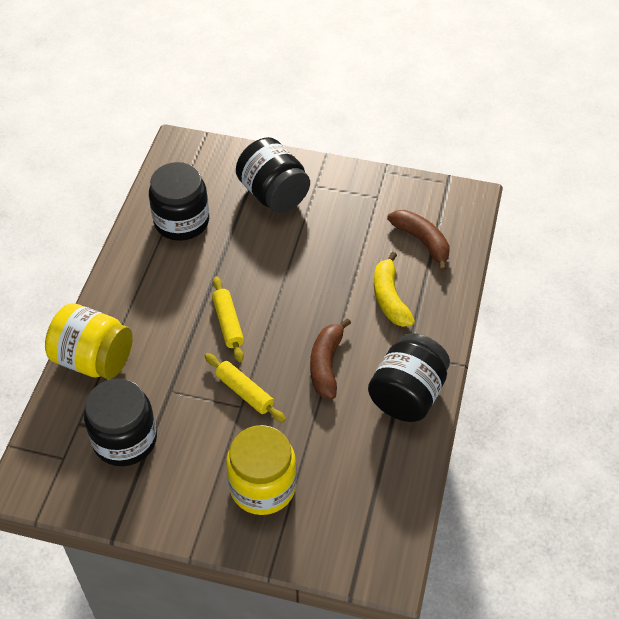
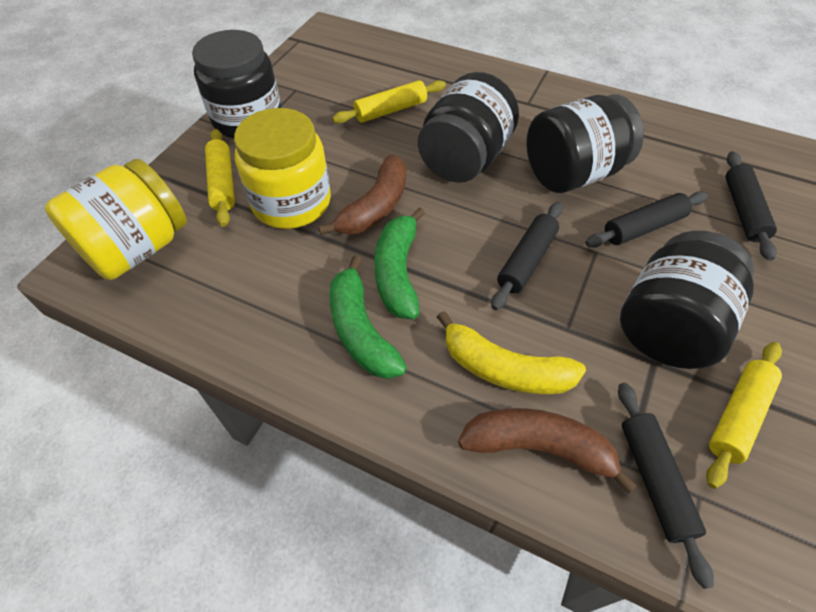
black rolling pin: 0 -> 4
green banana: 0 -> 2
yellow rolling pin: 2 -> 3

